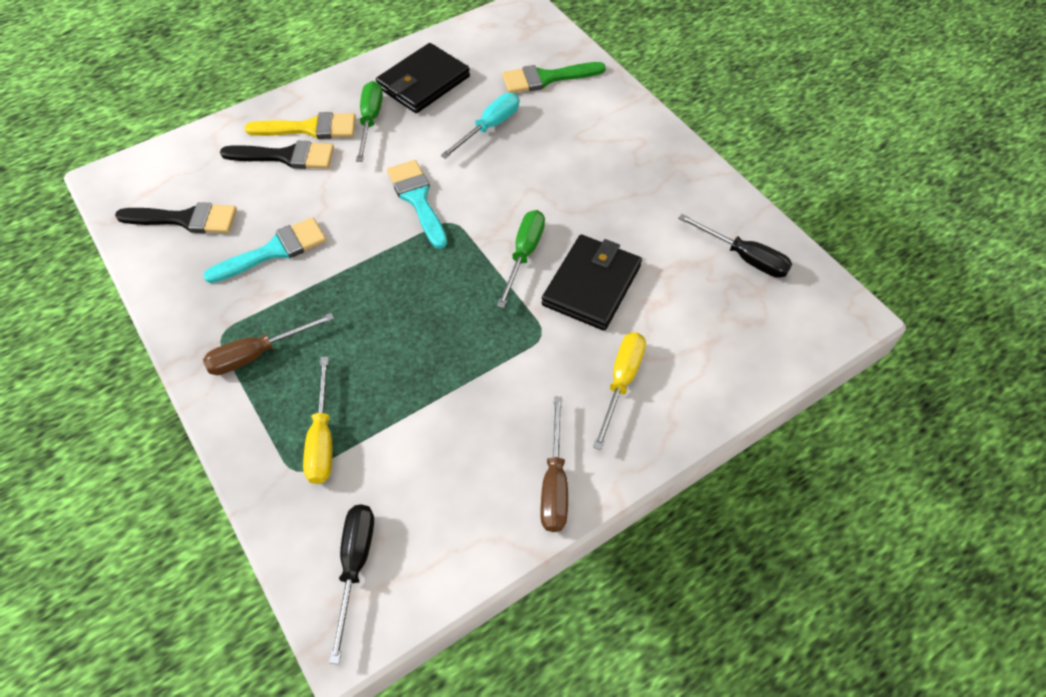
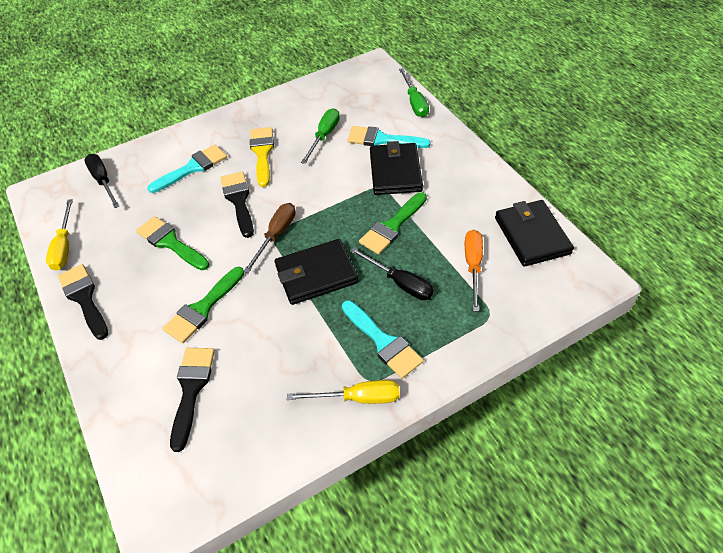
black brush: 2 -> 3
black wallet: 2 -> 3
brown screwdriver: 2 -> 1
green brush: 1 -> 3
orange screwdriver: 0 -> 1
turquoise brush: 2 -> 3
turquoise screwdriver: 1 -> 0

